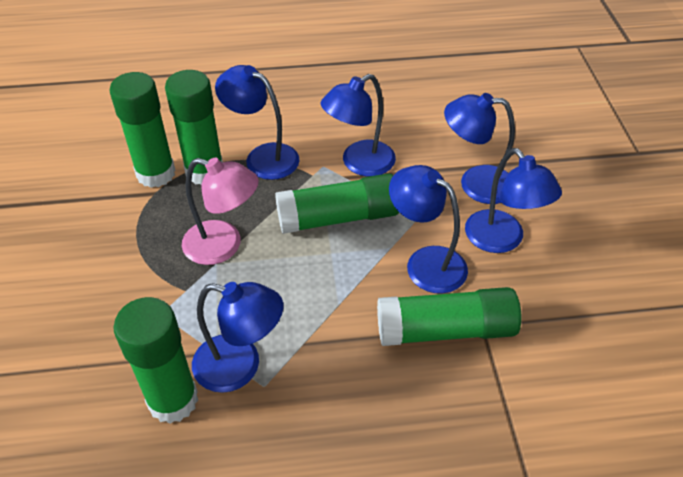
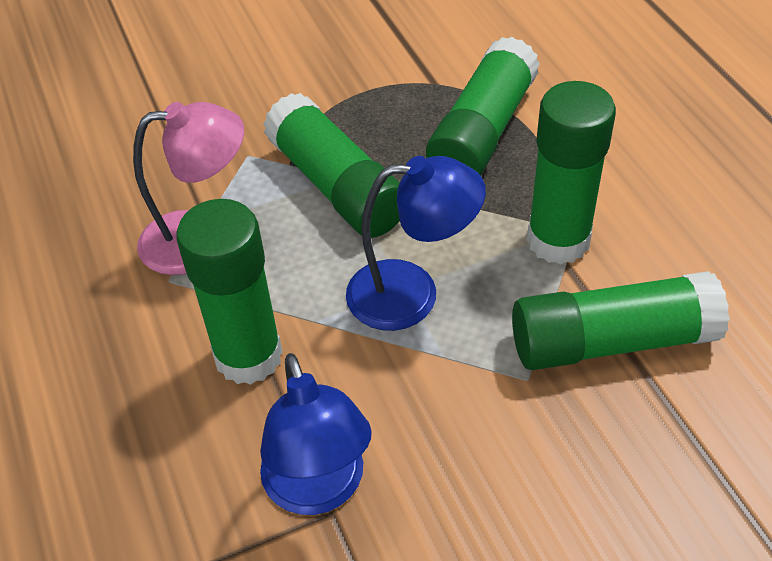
blue lamp: 6 -> 2

